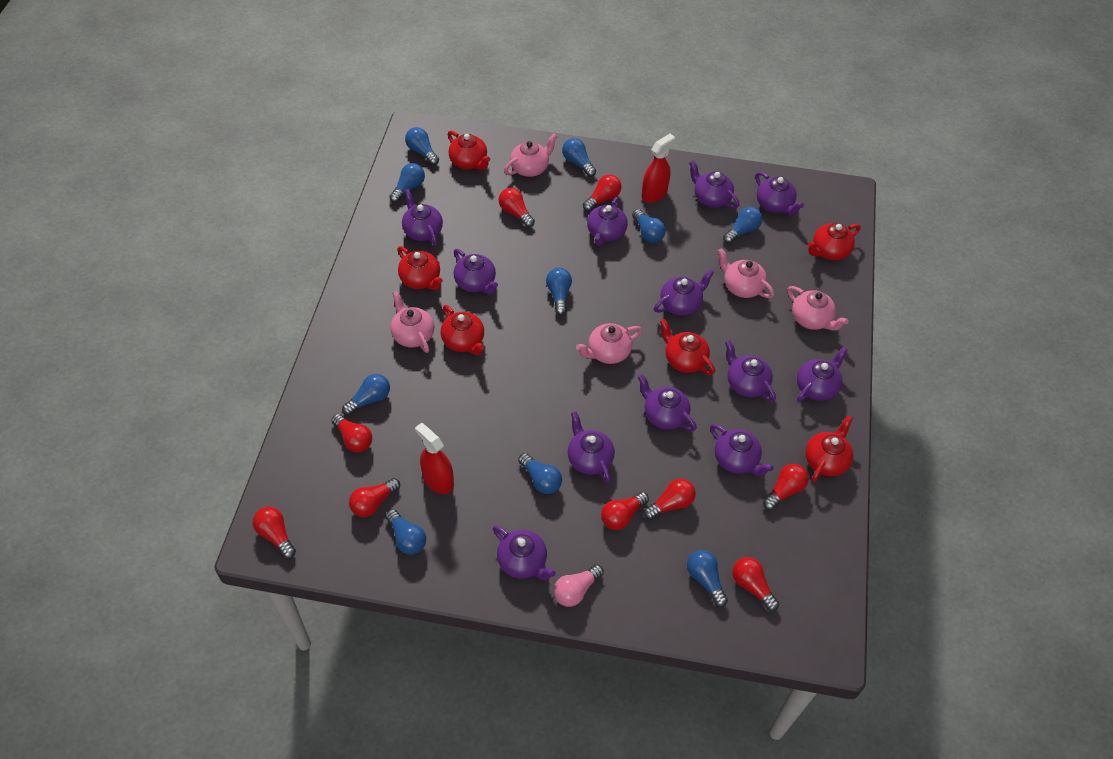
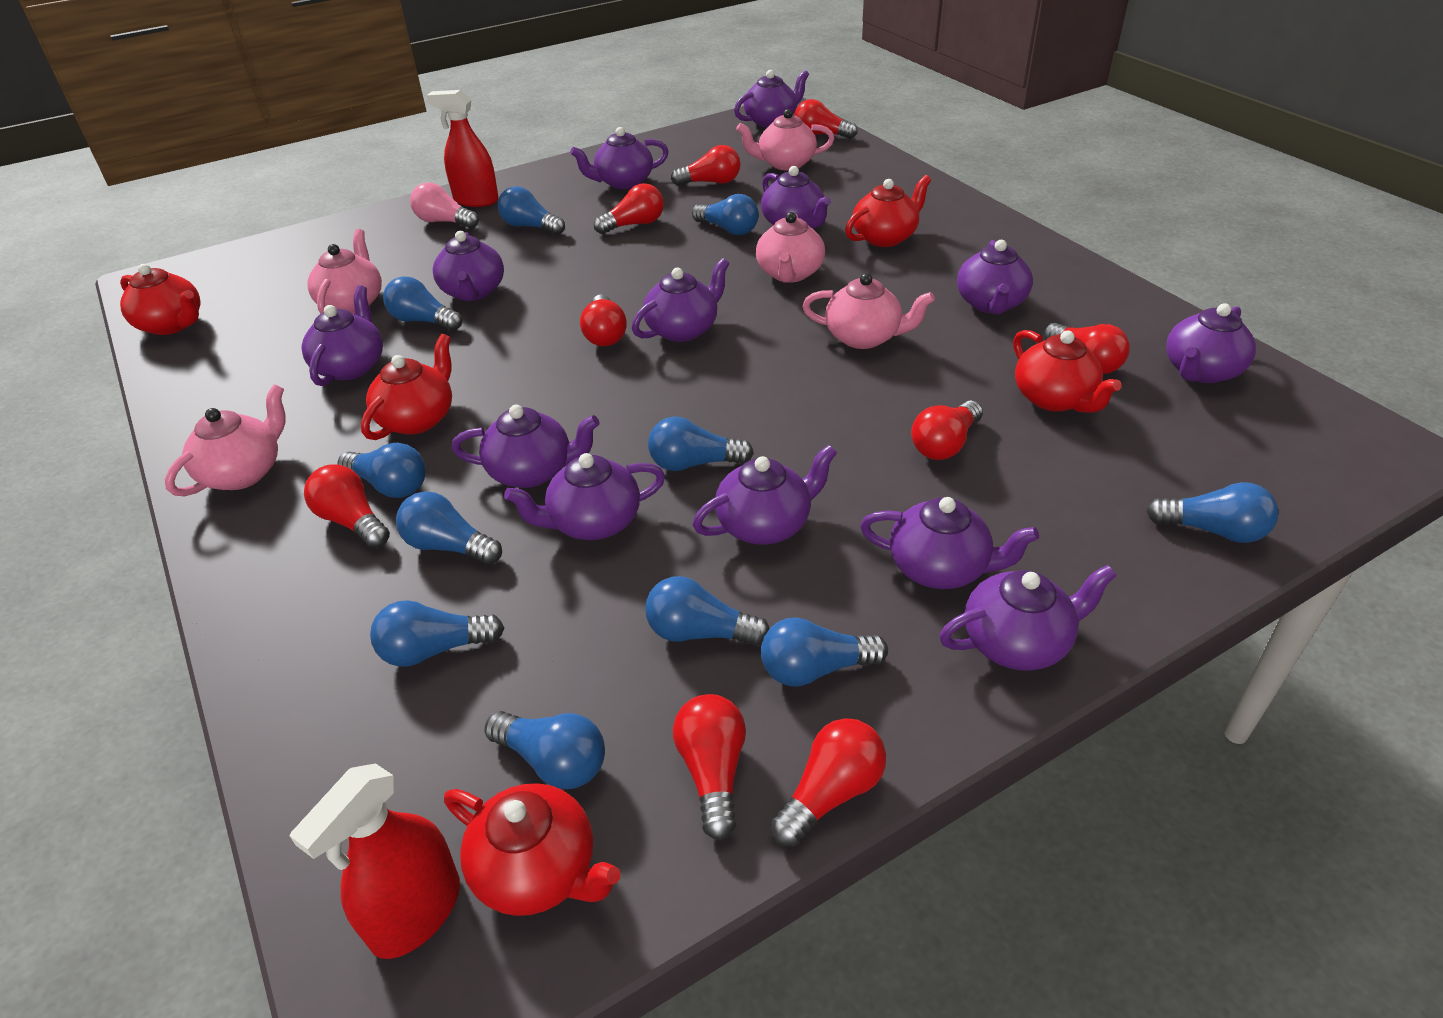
blue light bulb: 10 -> 11
purple teapot: 12 -> 13
red teapot: 6 -> 5

